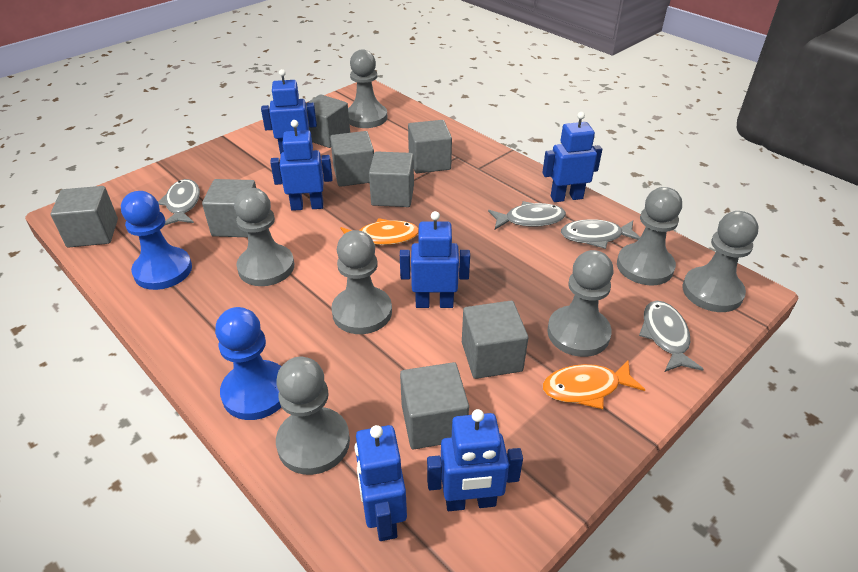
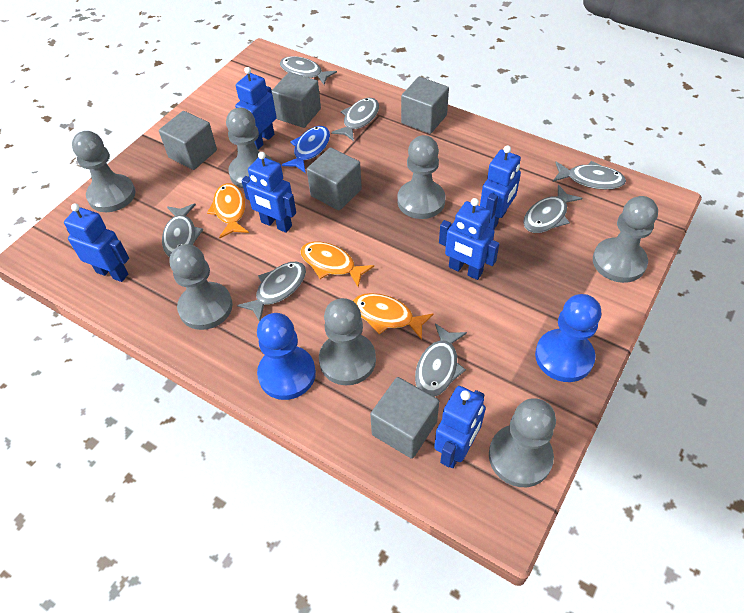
blue fish: 0 -> 1
grey cube: 8 -> 5
grey fish: 4 -> 7
orange fish: 2 -> 3

